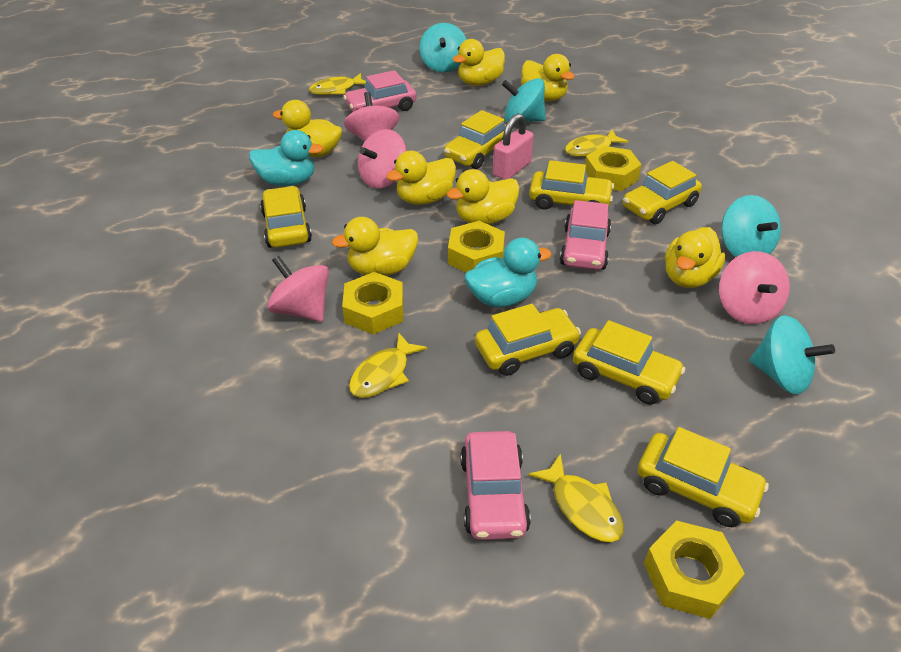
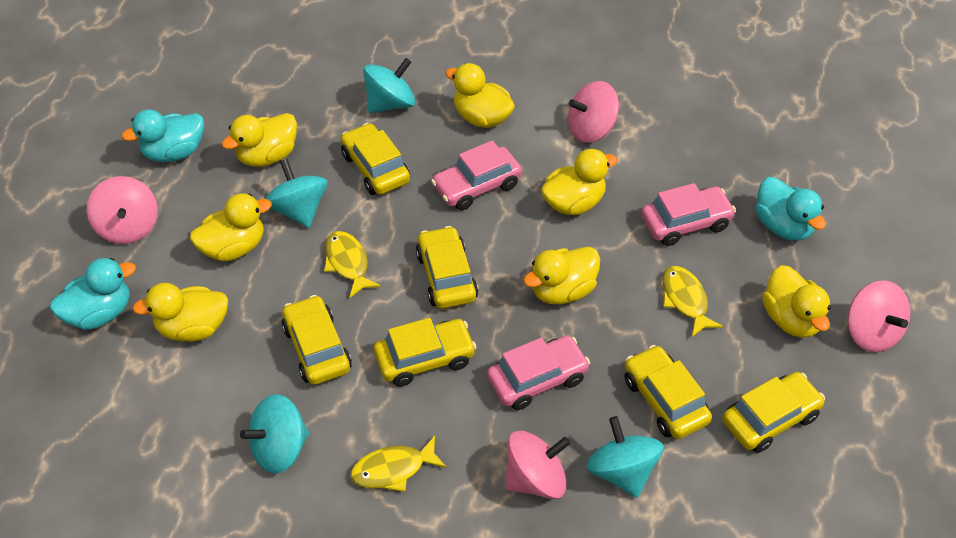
pink padlock: 1 -> 0
turquoise duck: 2 -> 3
yellow car: 7 -> 6
yellow fish: 4 -> 3
yellow nut: 4 -> 0

